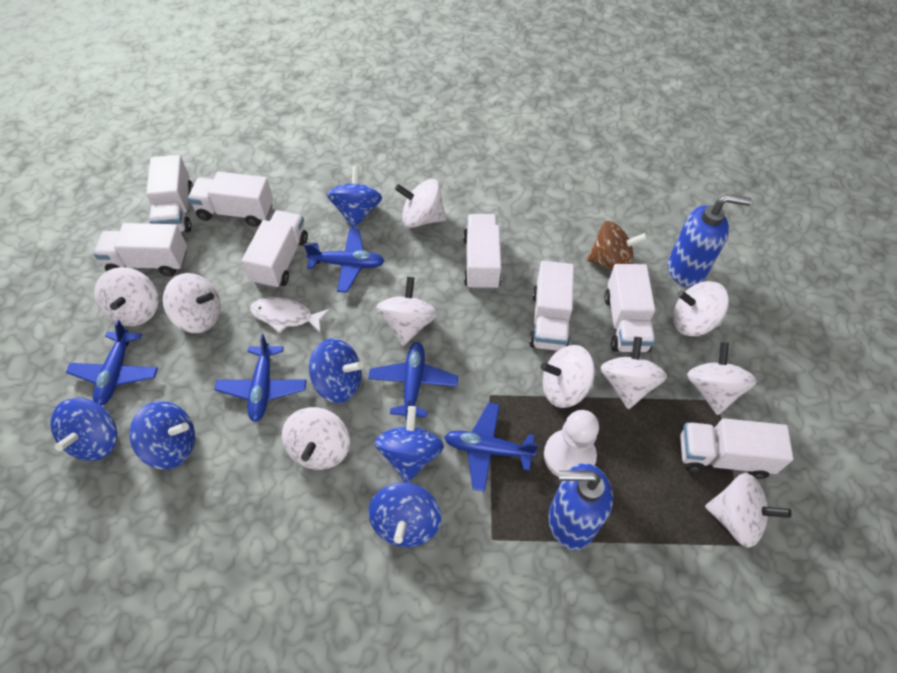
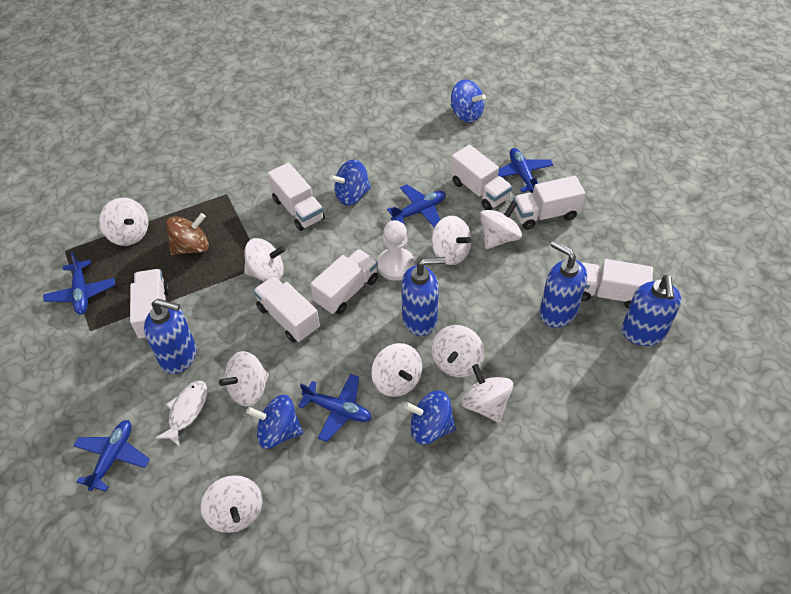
blue soap dispenser: 2 -> 4
blue spinning top: 6 -> 4
white spinning top: 10 -> 9
white truck: 8 -> 7

